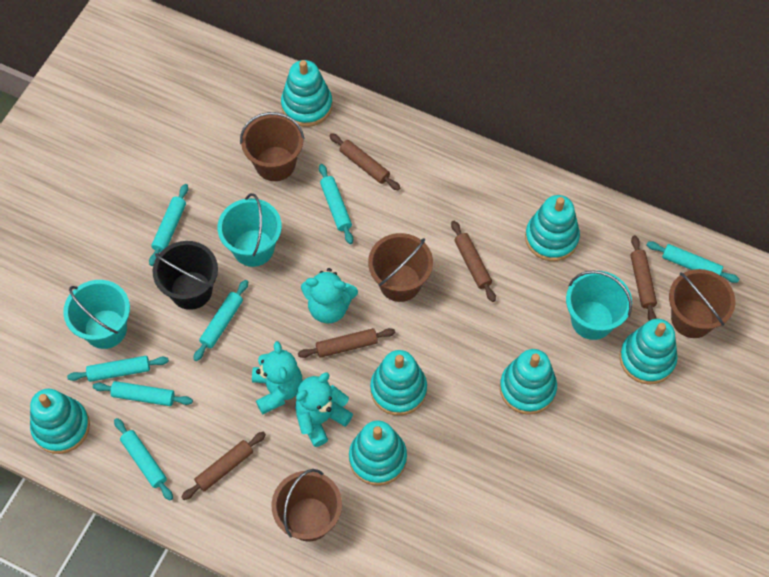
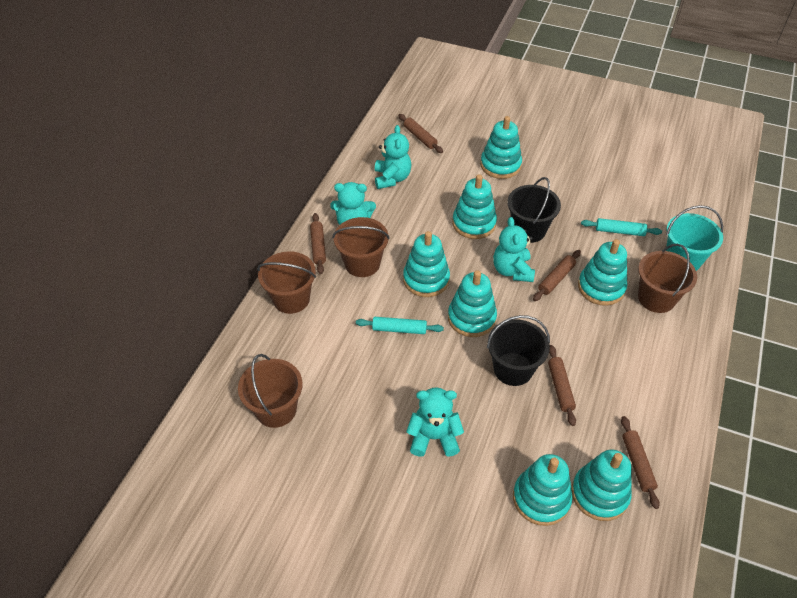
black bucket: 1 -> 2
turquoise bucket: 3 -> 1
turquoise rolling pin: 7 -> 2
turquoise teddy bear: 3 -> 4

